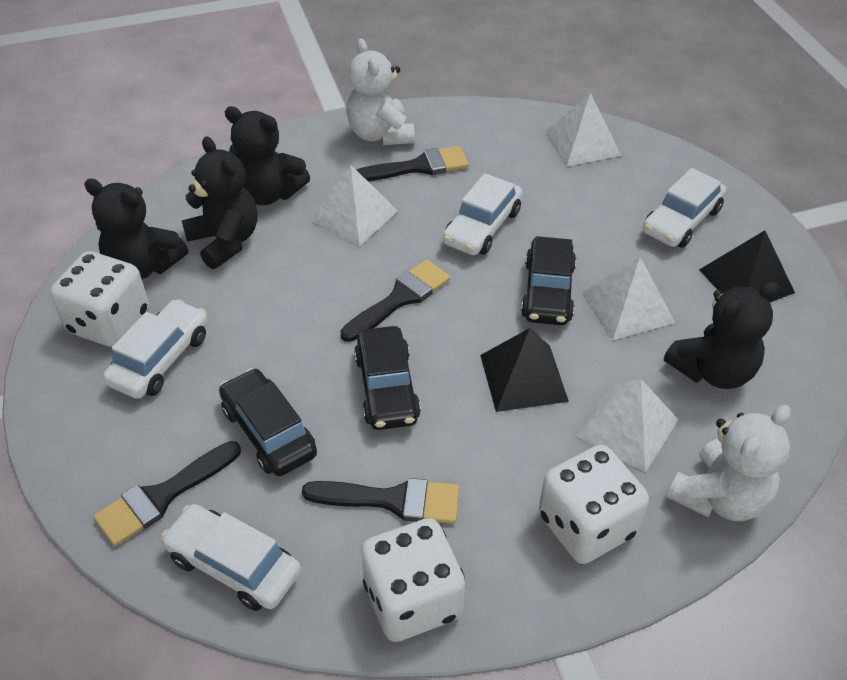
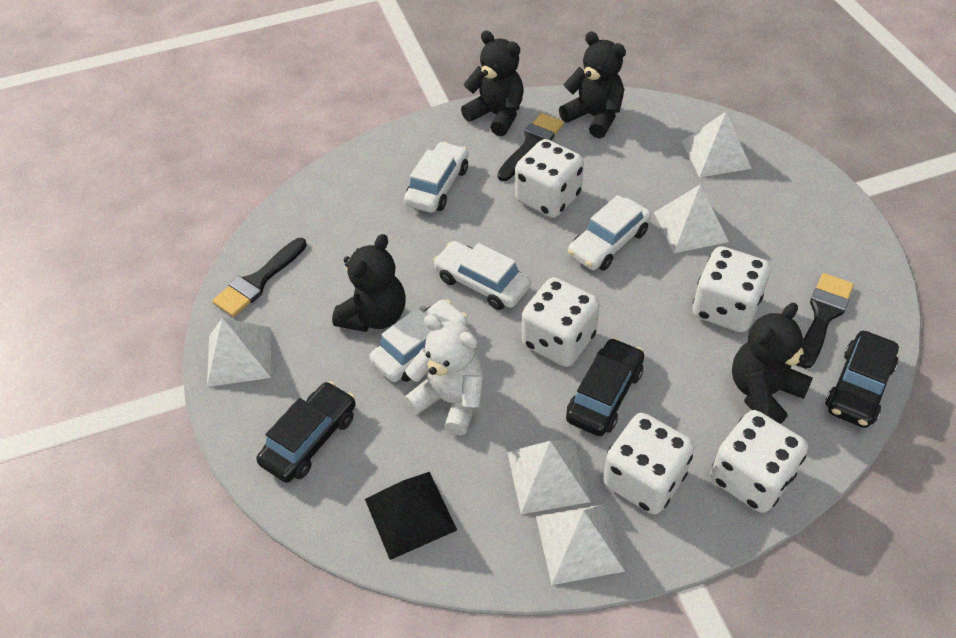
black brush: 4 -> 3
black pyramid: 2 -> 1
white dice: 3 -> 5
white pyramid: 4 -> 5
white teddy bear: 2 -> 1

